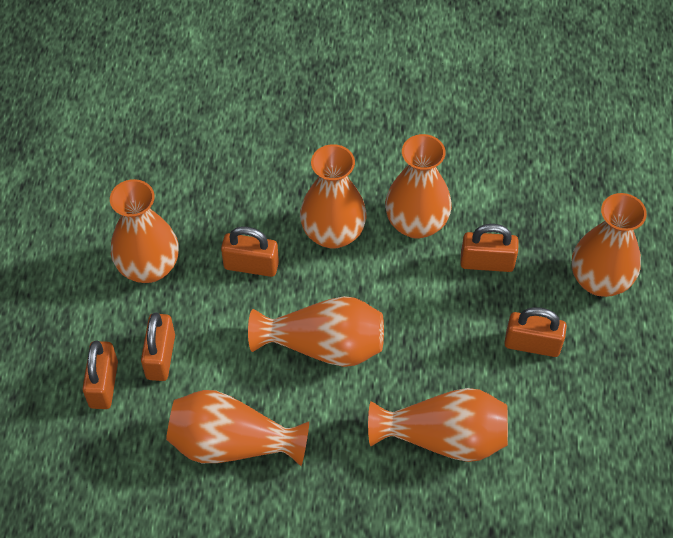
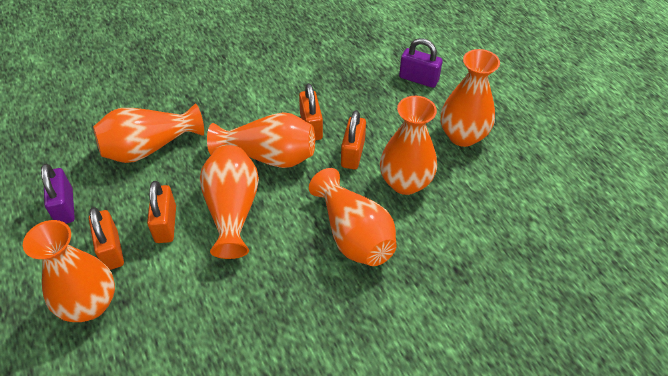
orange padlock: 5 -> 4
purple padlock: 0 -> 2

